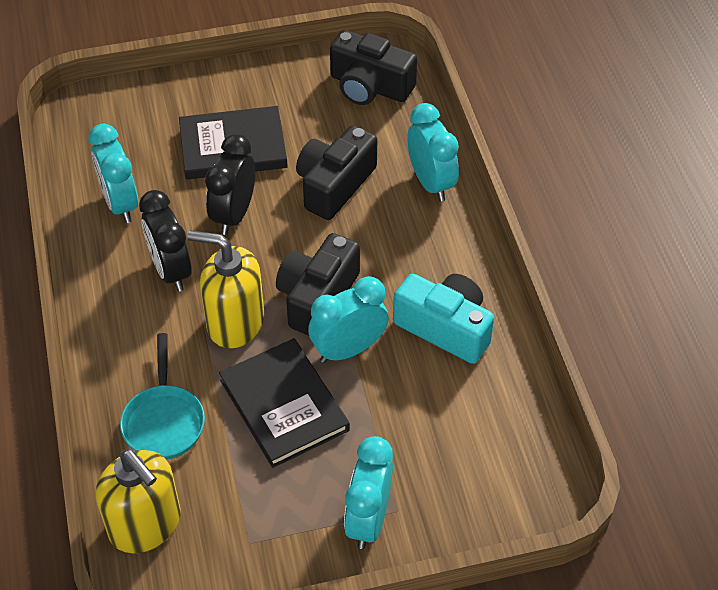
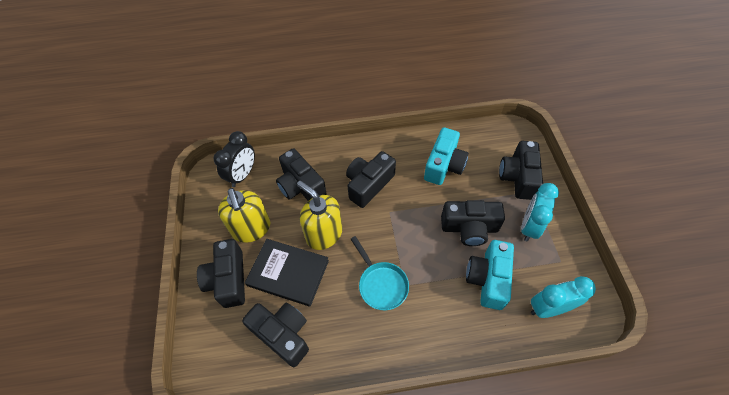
black book: 2 -> 1
black camera: 3 -> 6
black clock: 2 -> 1
turquoise camera: 1 -> 2
turquoise clock: 4 -> 2

